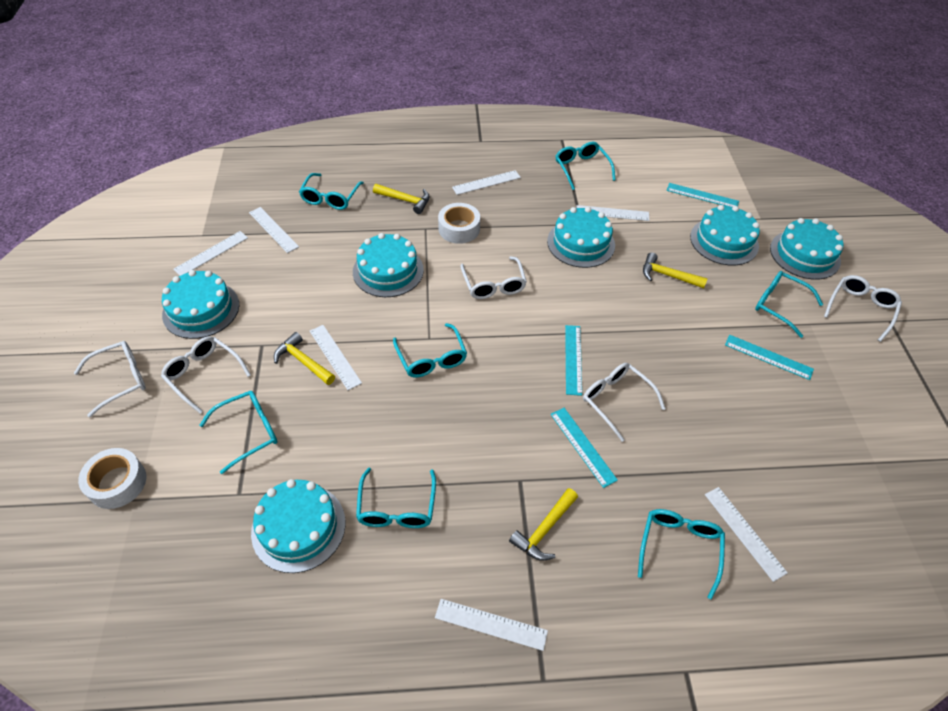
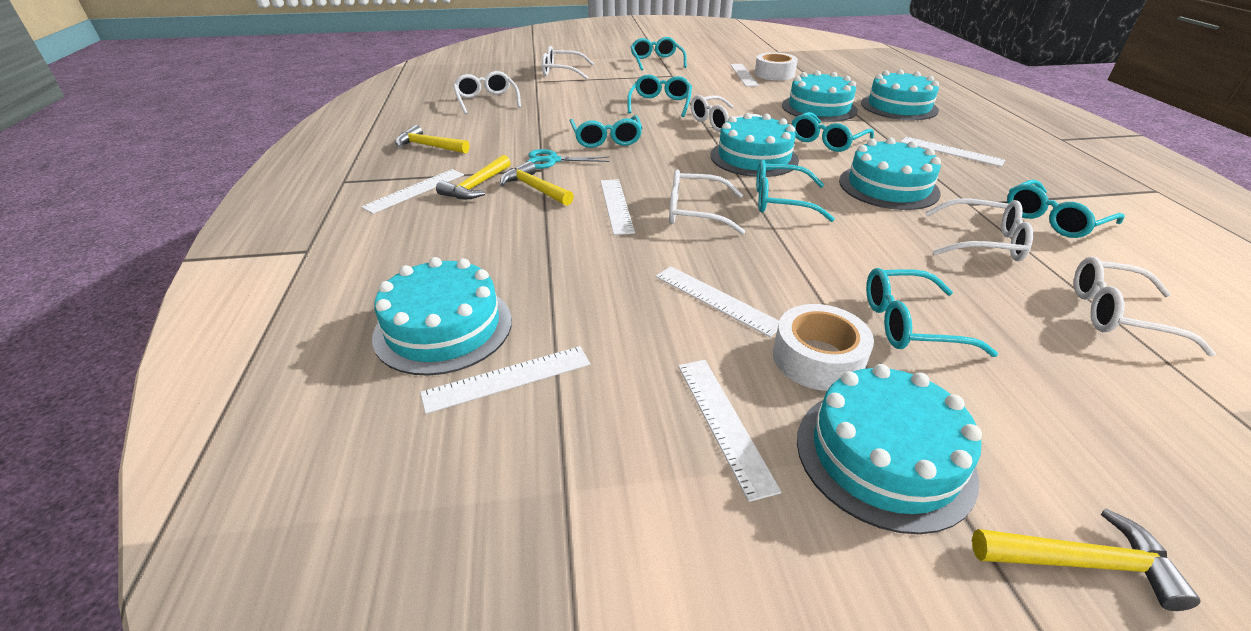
turquoise ruler: 4 -> 0
turquoise scissors: 0 -> 1
white glasses: 5 -> 6

